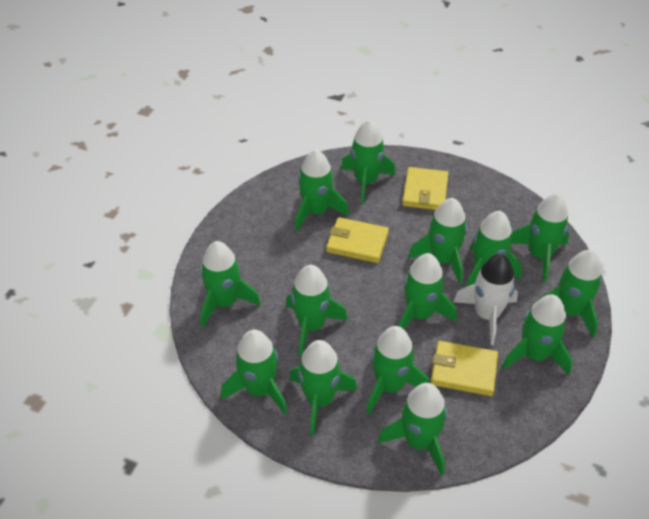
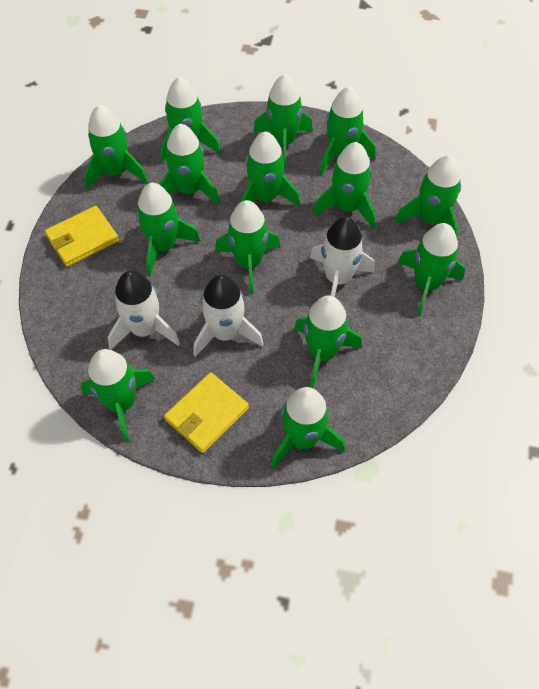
white rocket: 1 -> 3
yellow wallet: 3 -> 2

